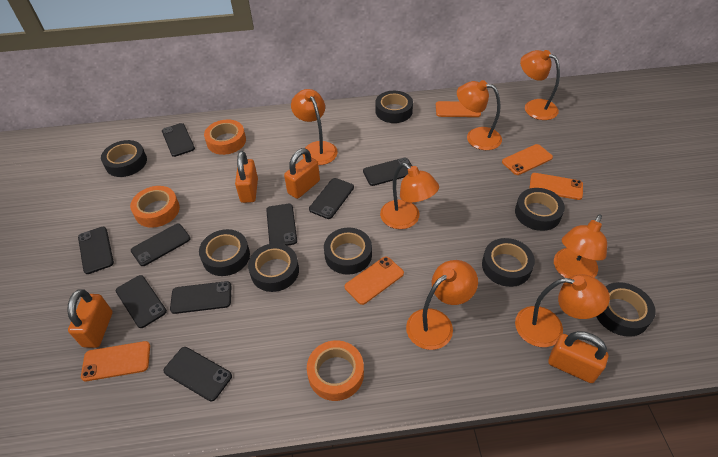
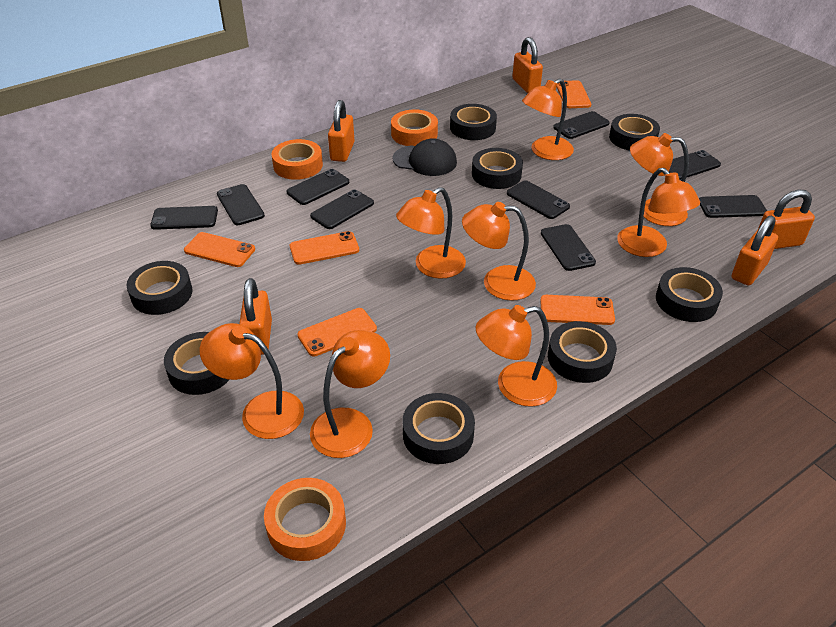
black cap: 0 -> 1
orange lamp: 7 -> 8
orange padlock: 4 -> 5

